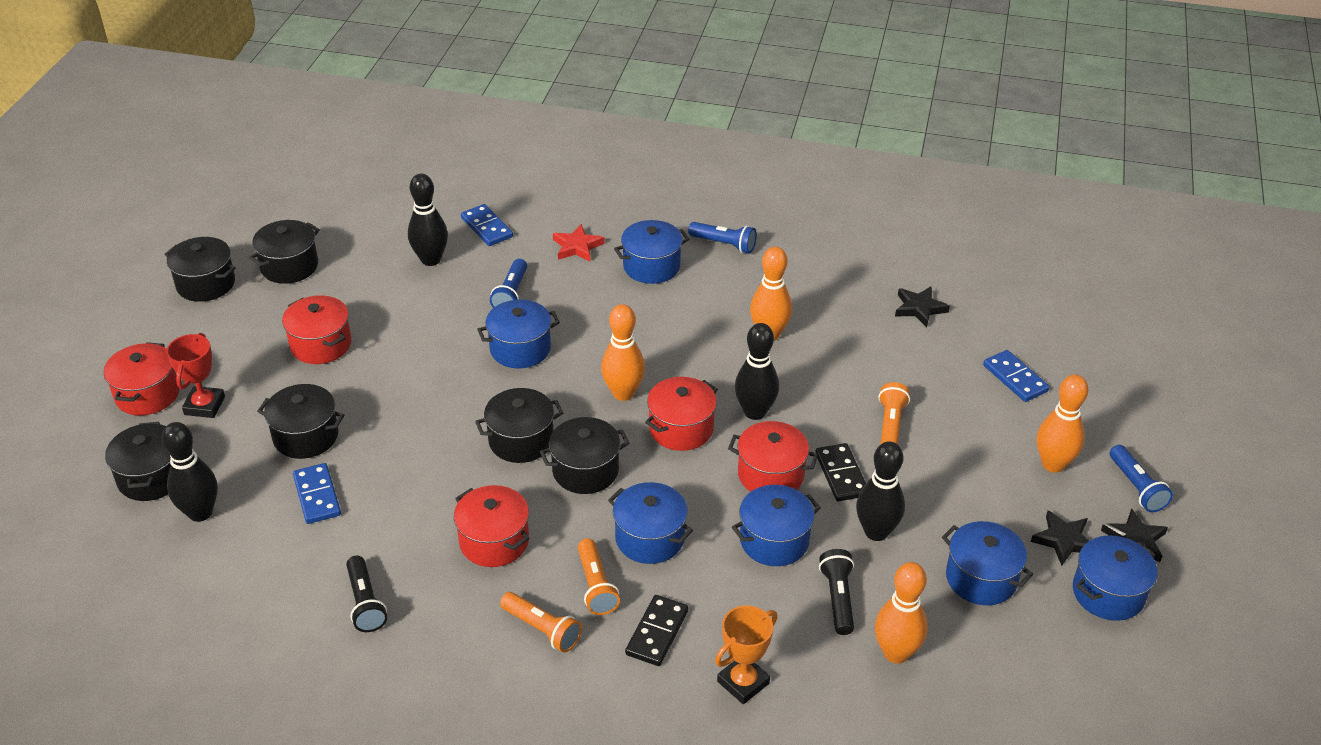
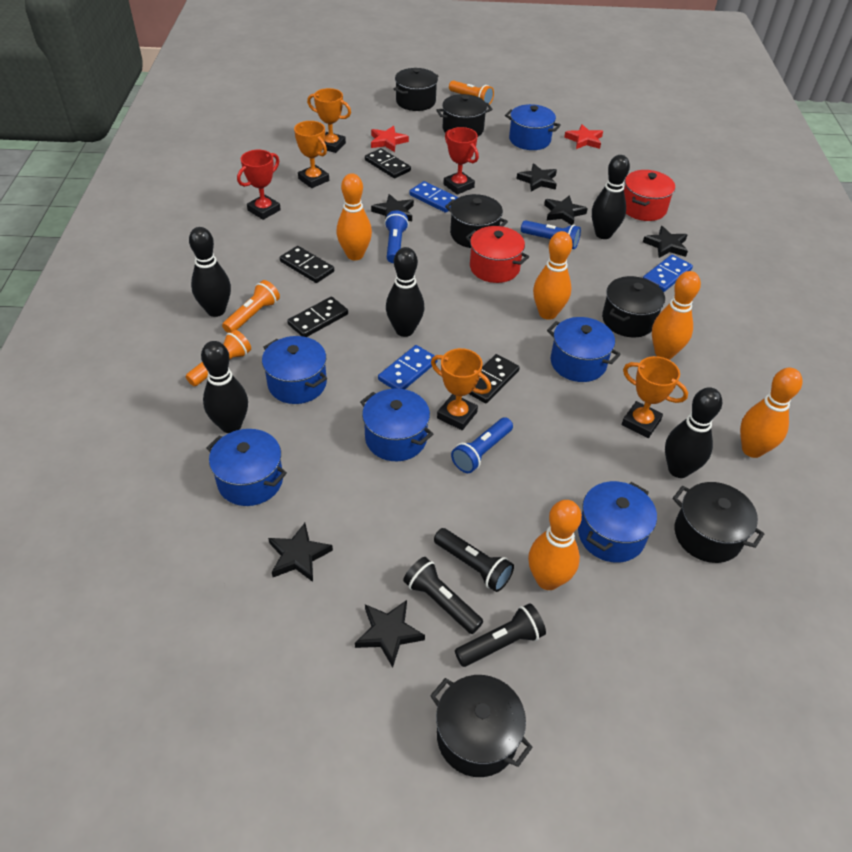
black bowling pin: 4 -> 5
black domino: 2 -> 4
black flashlight: 2 -> 3
black star: 3 -> 6
orange bowling pin: 4 -> 5
orange trophy: 1 -> 4
red pot: 5 -> 2
red star: 1 -> 2
red trophy: 1 -> 2

